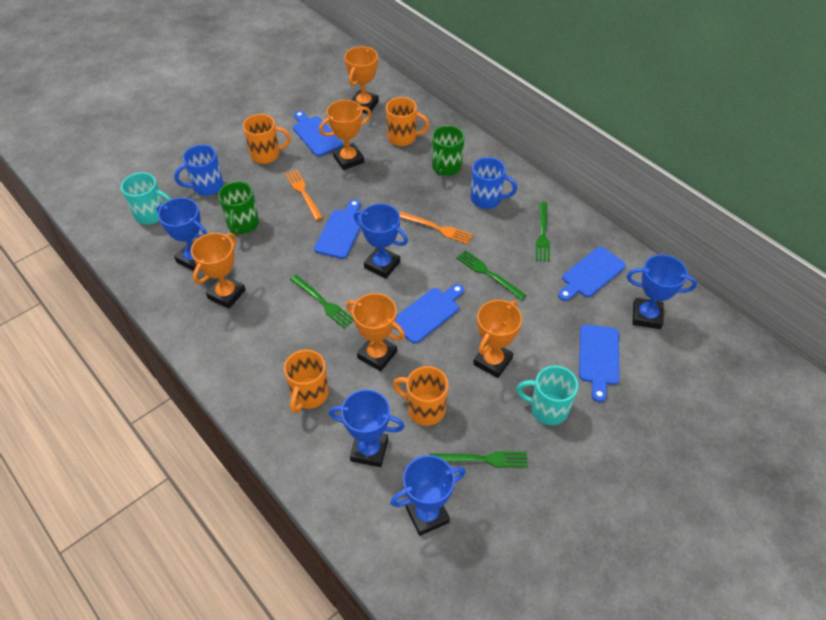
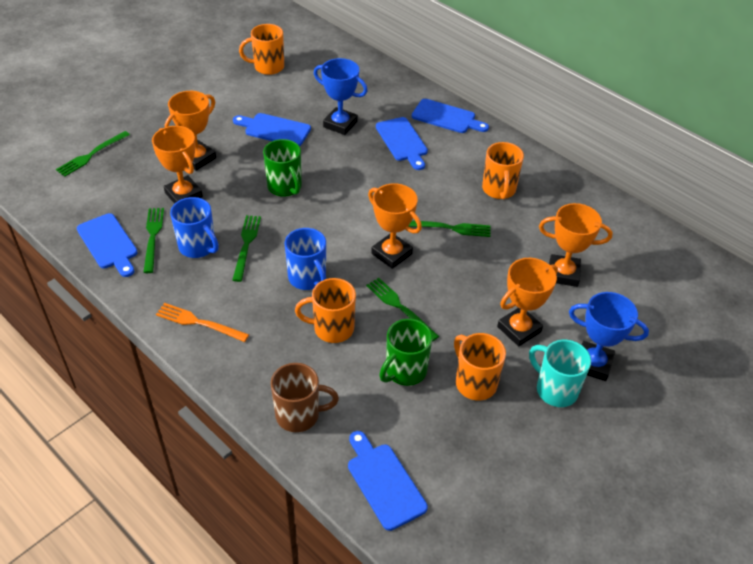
blue trophy: 5 -> 2
brown mug: 0 -> 1
green fork: 4 -> 5
orange fork: 2 -> 1
turquoise mug: 2 -> 1

